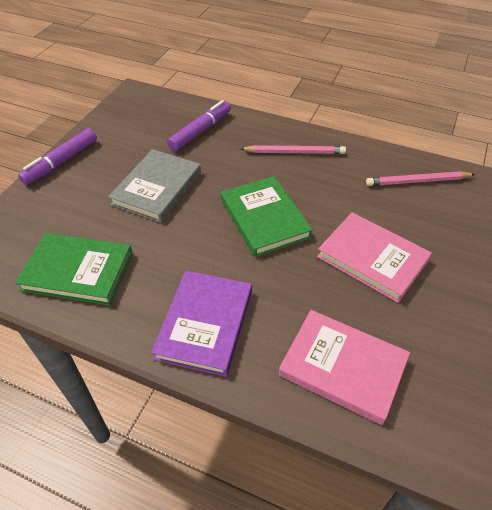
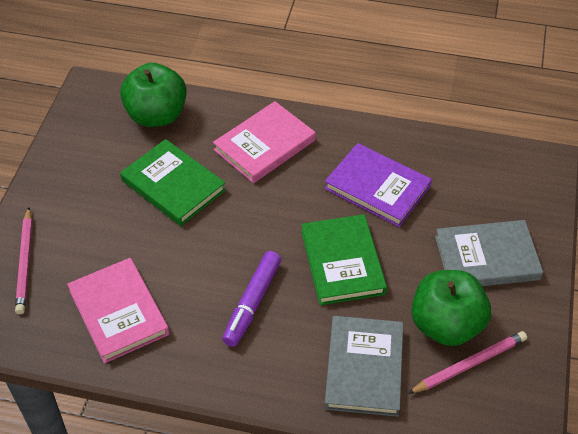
green apple: 0 -> 2
grey book: 1 -> 2
purple marker: 2 -> 1

